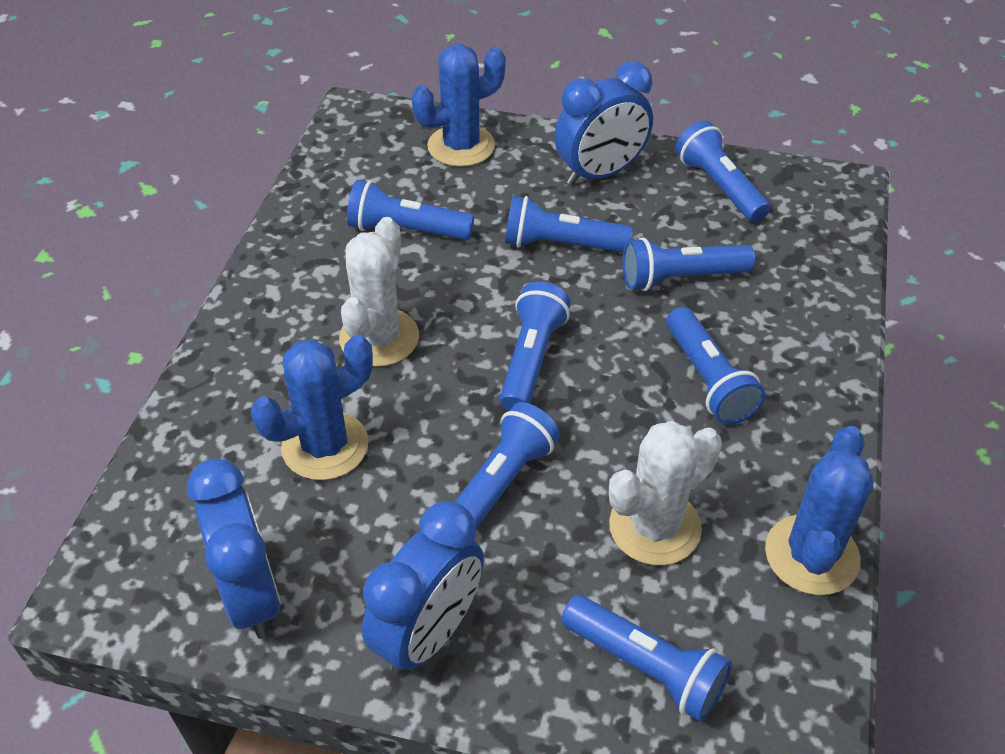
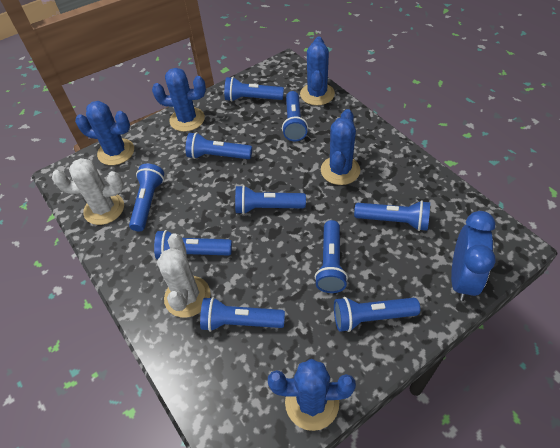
blue cactus: 3 -> 5
blue clock: 3 -> 1
blue flashlight: 8 -> 10

